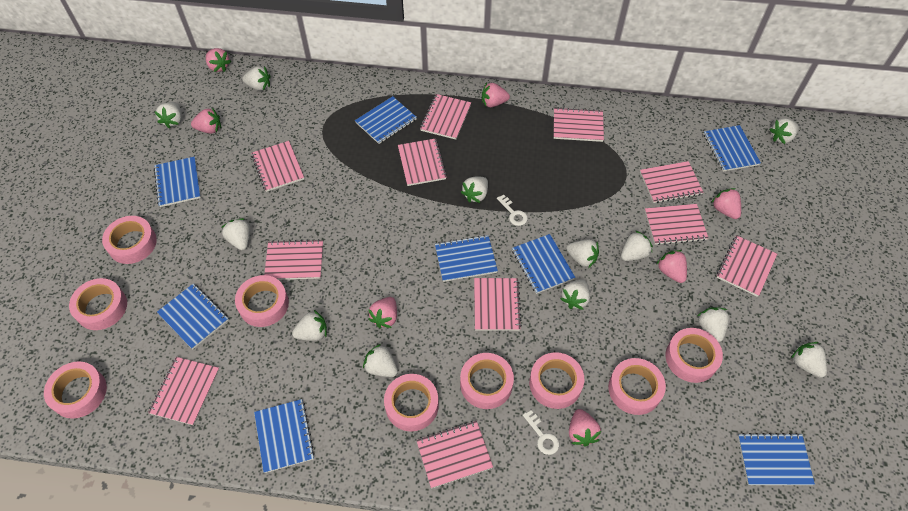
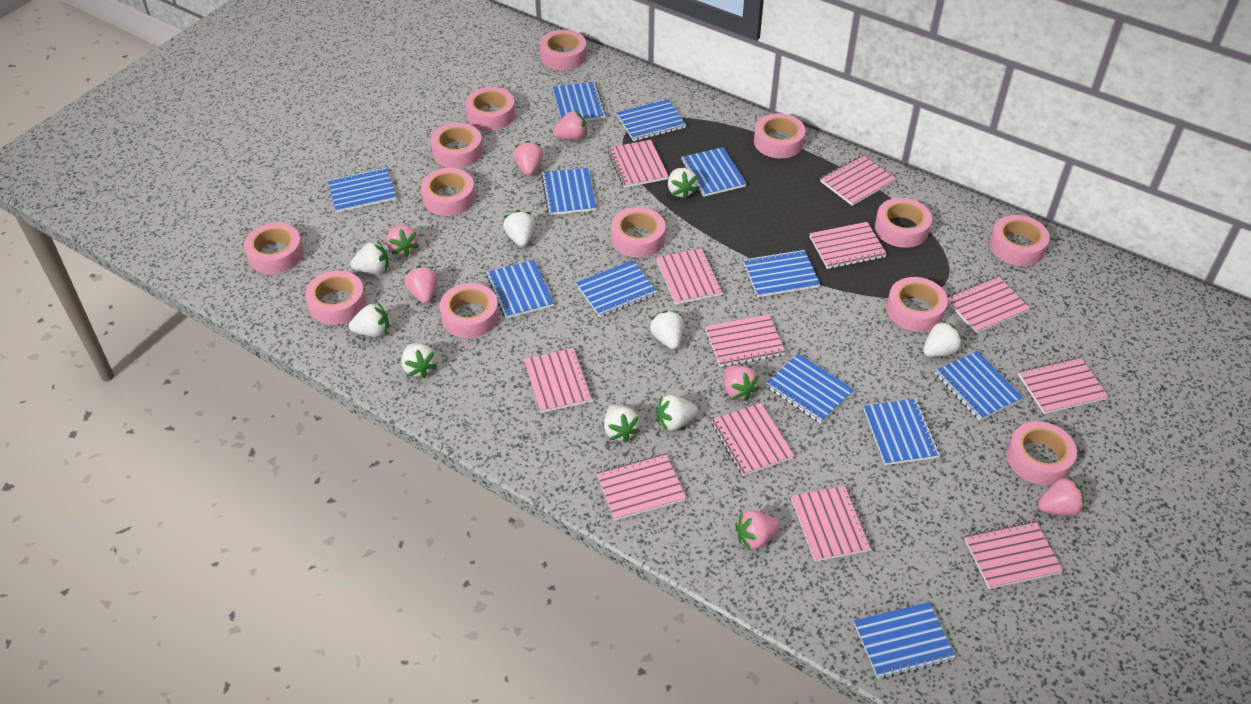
blue notebook: 8 -> 12
pink notebook: 11 -> 12
pink tape: 9 -> 13
white key: 2 -> 0
white strawberry: 12 -> 9

